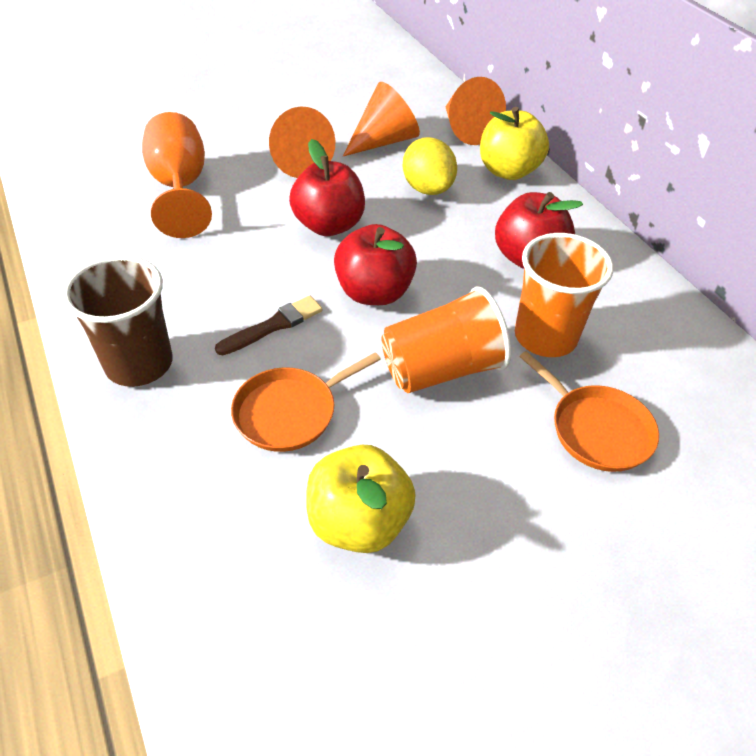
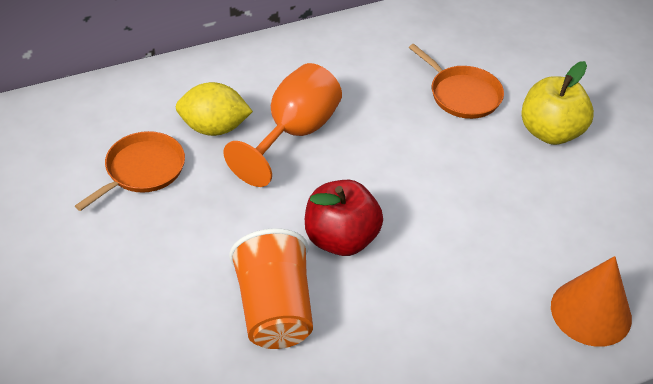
brown brush: 1 -> 0
brown cup: 1 -> 0
orange cone: 3 -> 1
orange cup: 2 -> 1
red apple: 3 -> 1
yellow apple: 2 -> 1

